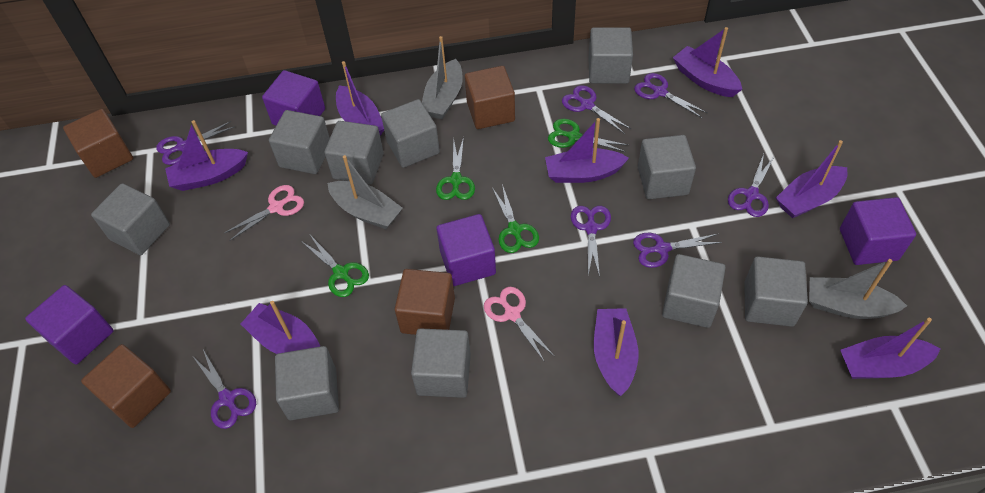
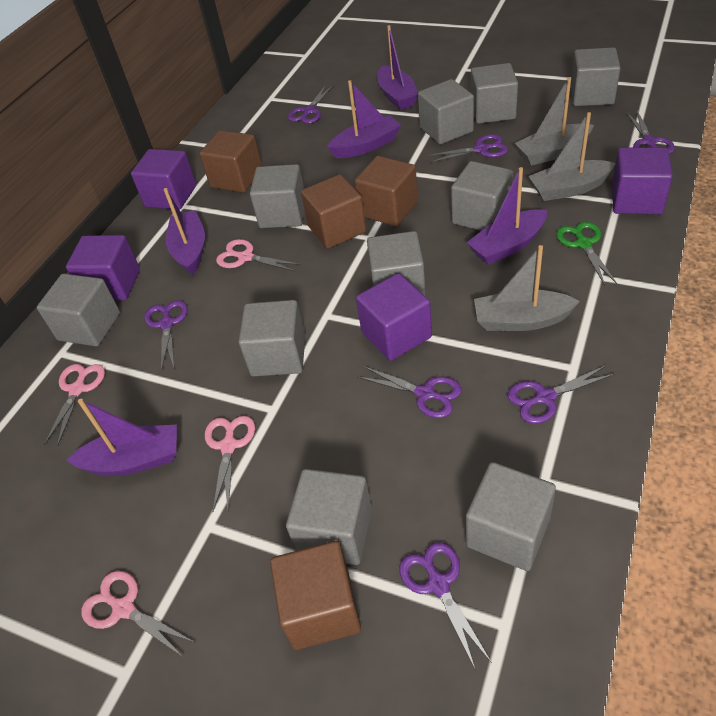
green scissors: 4 -> 1
pink scissors: 2 -> 4
purple boat: 8 -> 5

